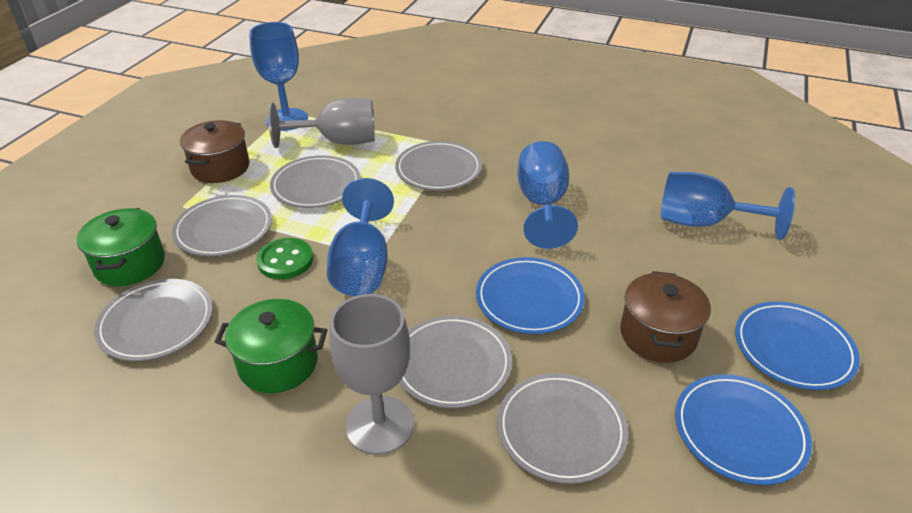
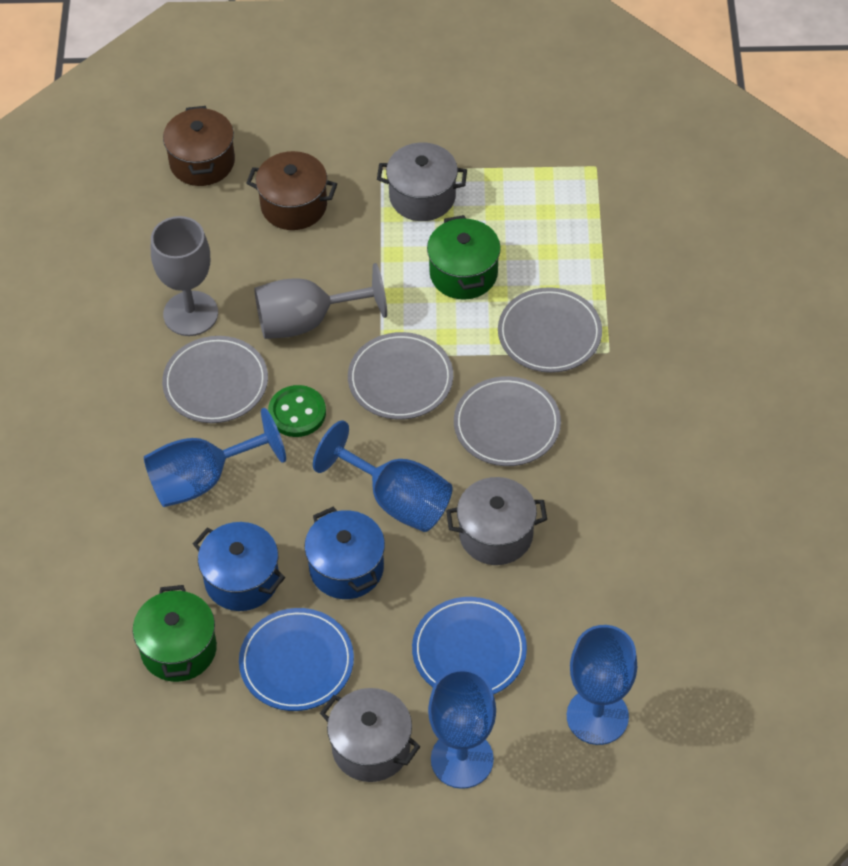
blue plate: 3 -> 2
blue pot: 0 -> 2
grey plate: 6 -> 4
grey pot: 0 -> 3

